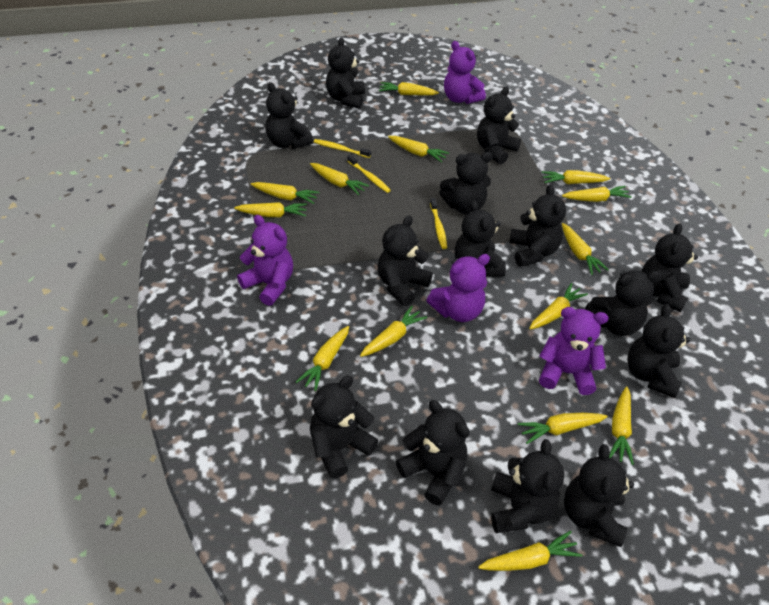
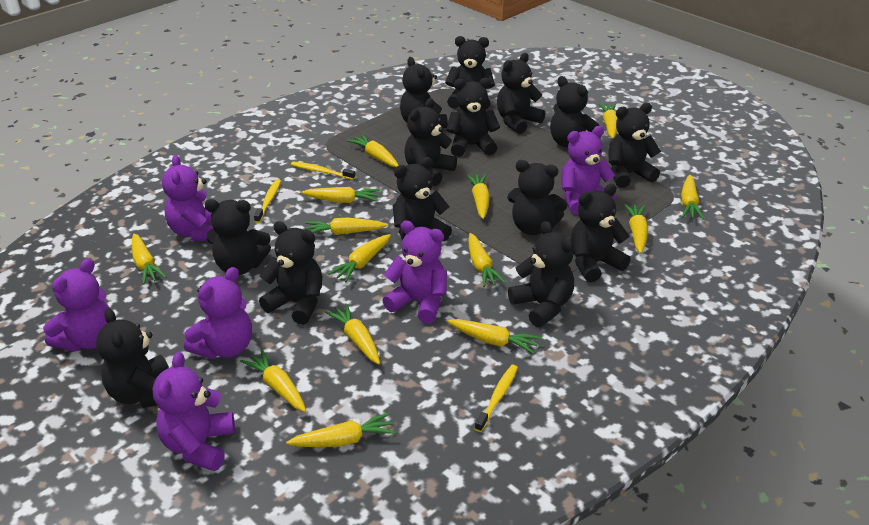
purple teddy bear: 4 -> 6

